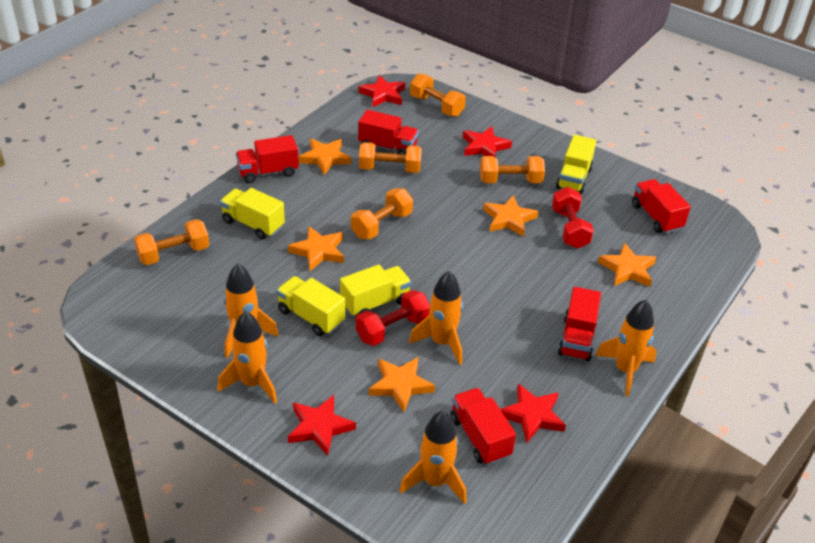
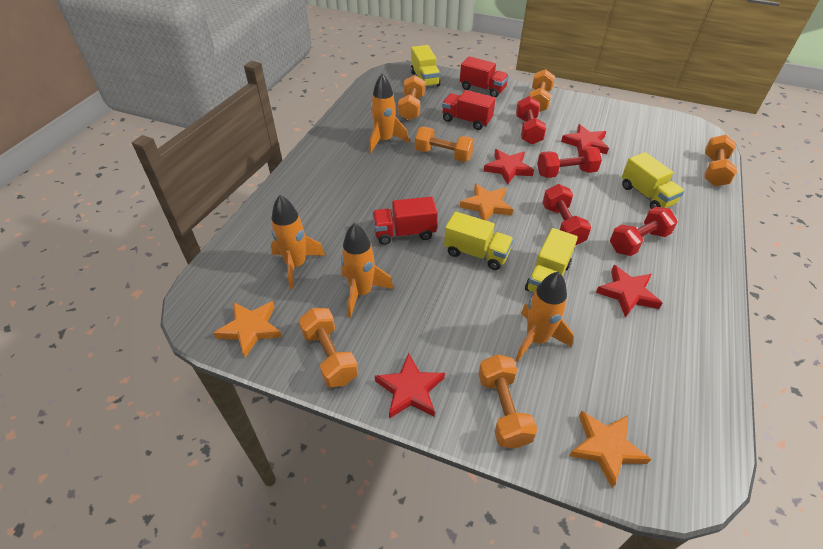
orange dumbbell: 5 -> 6
orange rocket: 5 -> 4
orange star: 5 -> 3
red dumbbell: 2 -> 4
red truck: 5 -> 3

